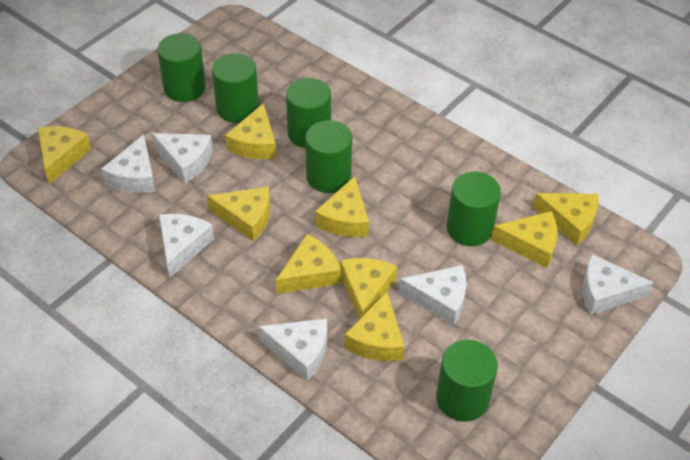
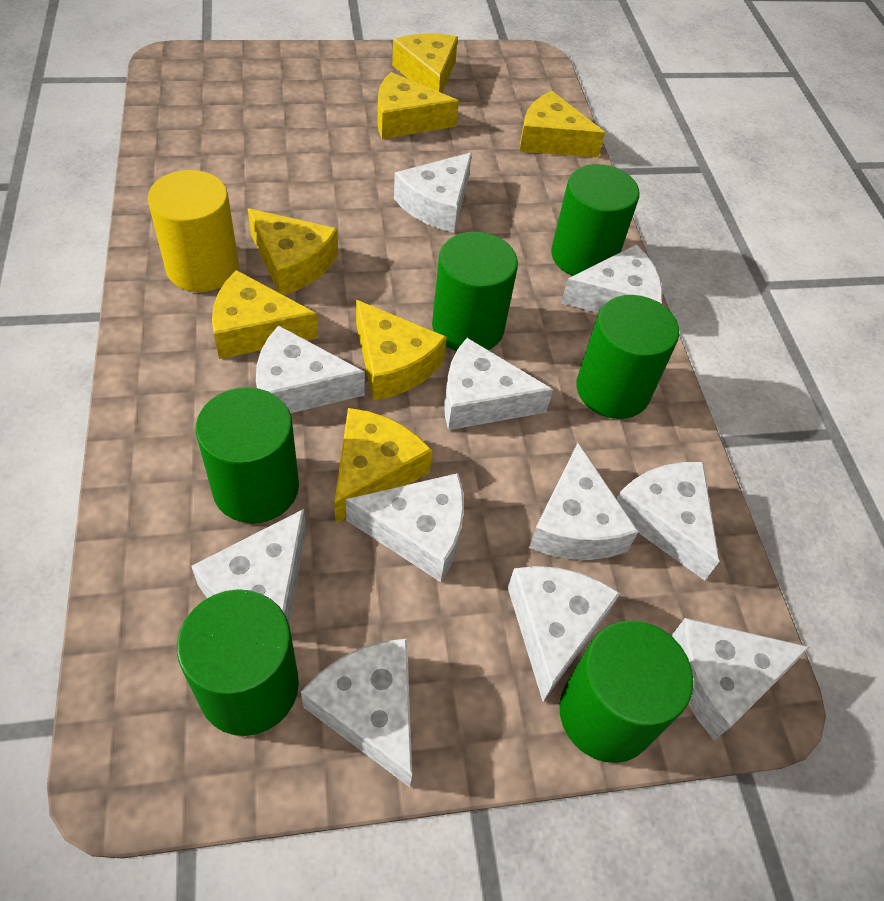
white cheese: 6 -> 11
yellow cheese: 9 -> 7
yellow cylinder: 0 -> 1

